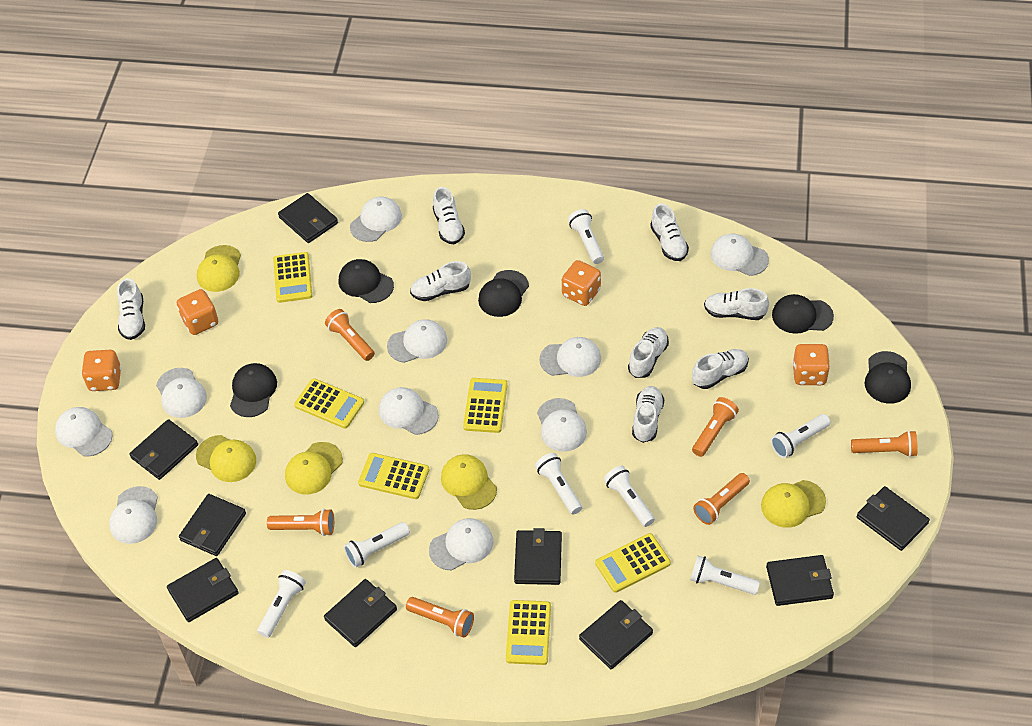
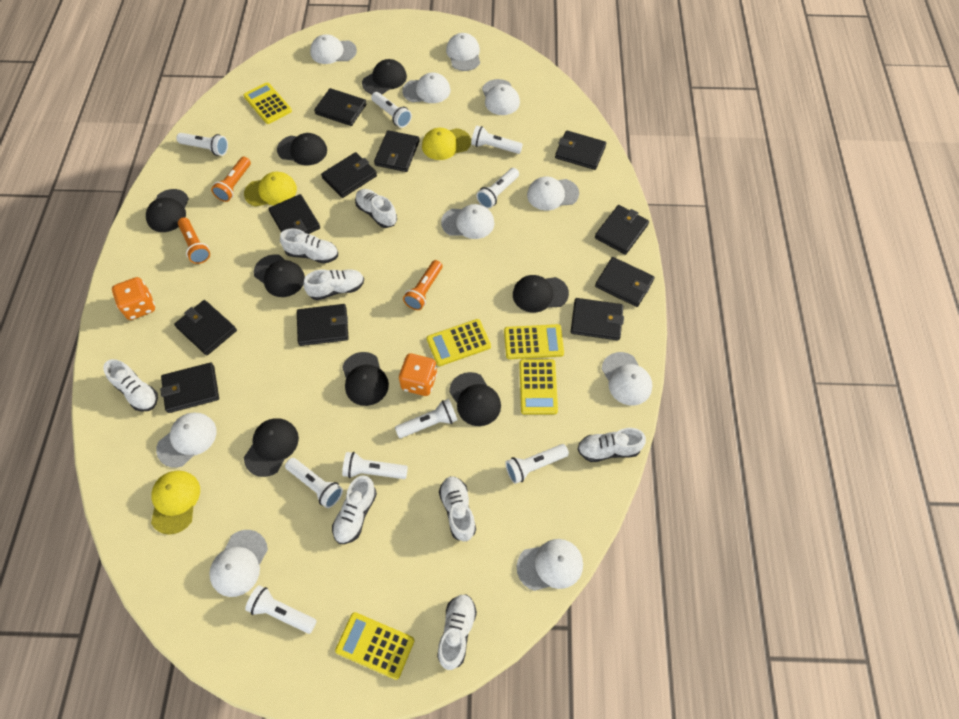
black cap: 5 -> 8
black wallet: 9 -> 11
orange dice: 4 -> 2
orange flashlight: 6 -> 3
white flashlight: 7 -> 9
yellow calculator: 6 -> 5
yellow cap: 5 -> 3

